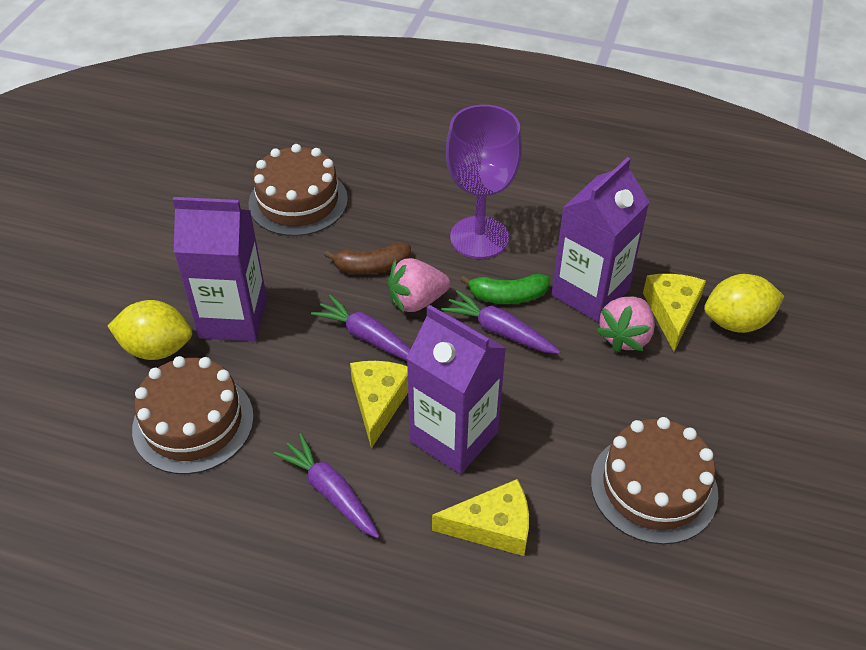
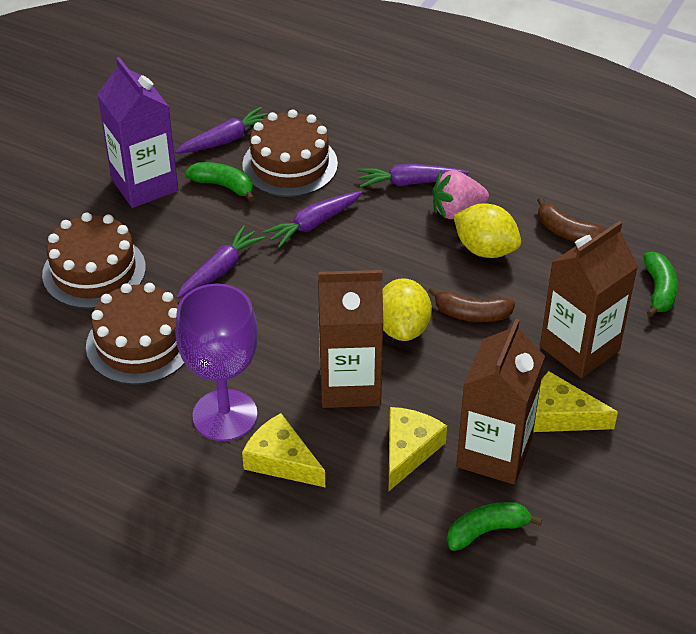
brown banana: 1 -> 2
brown carton: 0 -> 3
green banana: 1 -> 3
pink strawberry: 2 -> 1
purple carrot: 3 -> 4
purple carton: 3 -> 1

